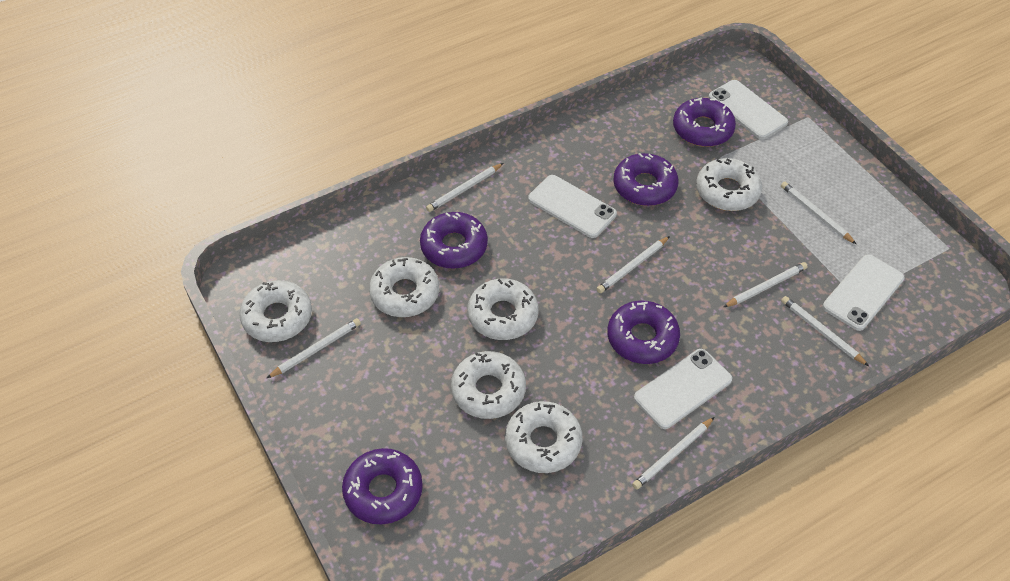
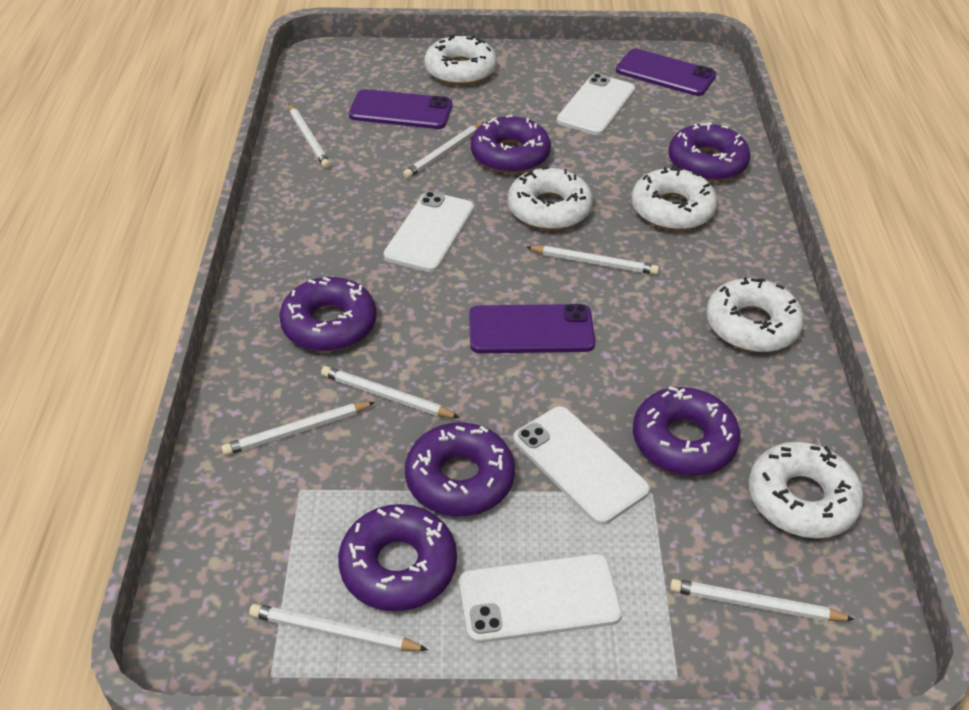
purple donut: 5 -> 6
purple phone: 0 -> 3
white donut: 6 -> 5

